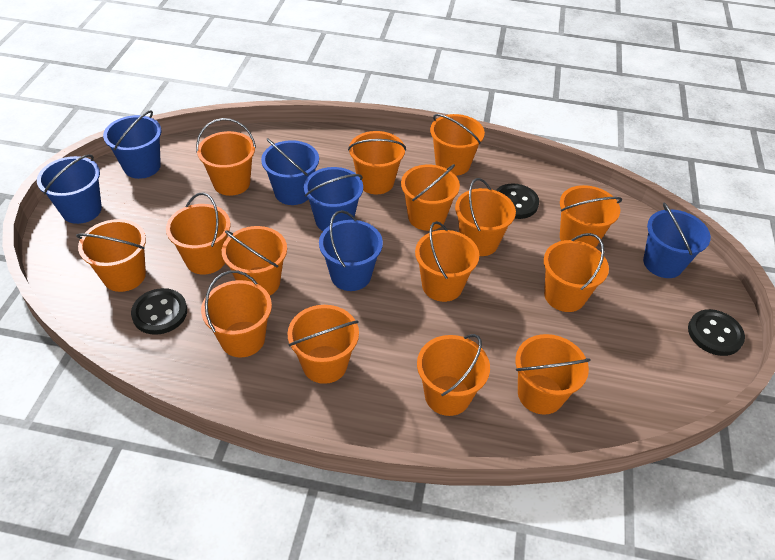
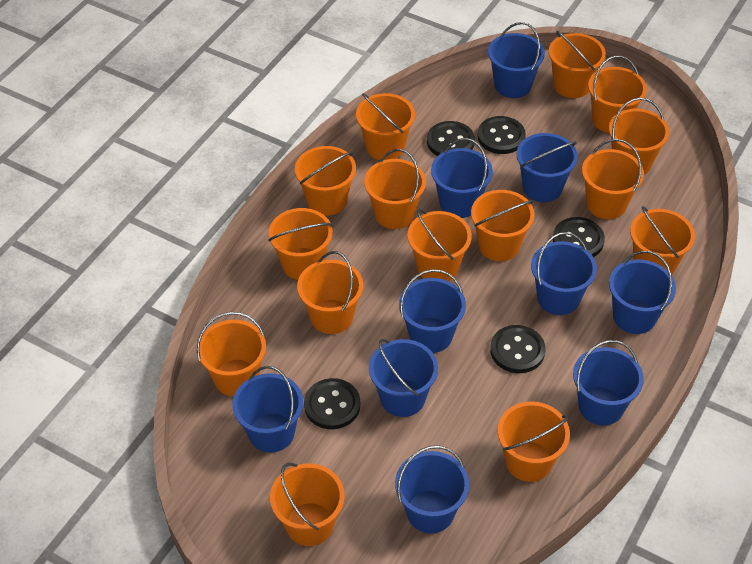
black button: 3 -> 5
blue bucket: 6 -> 10

